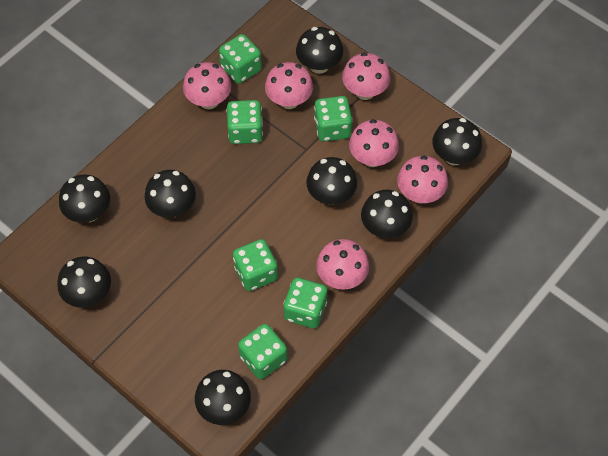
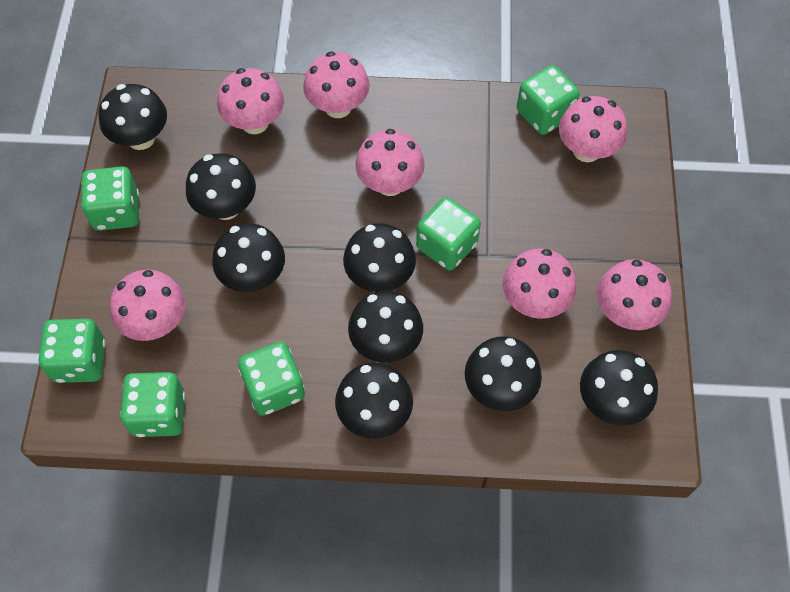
pink mushroom: 6 -> 7

